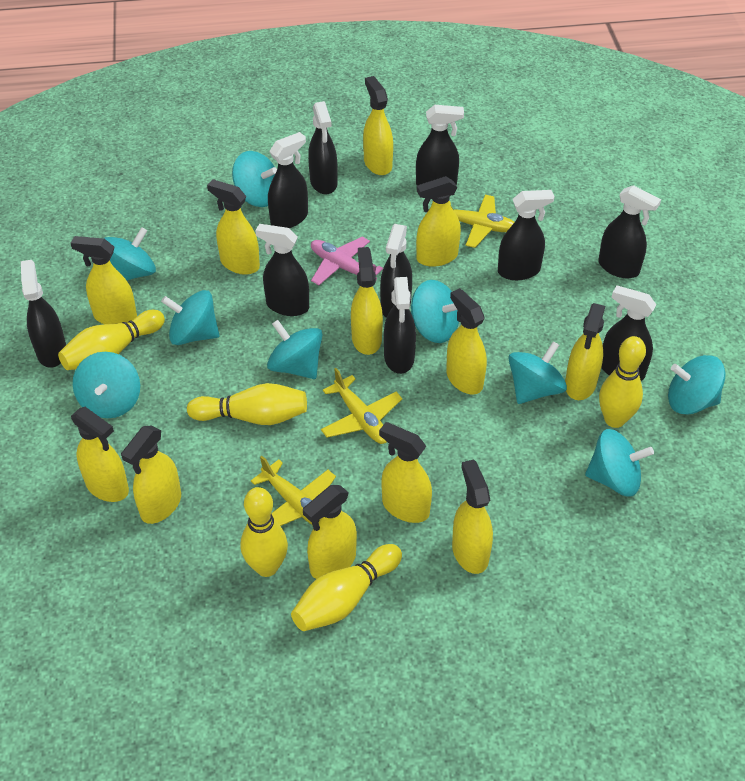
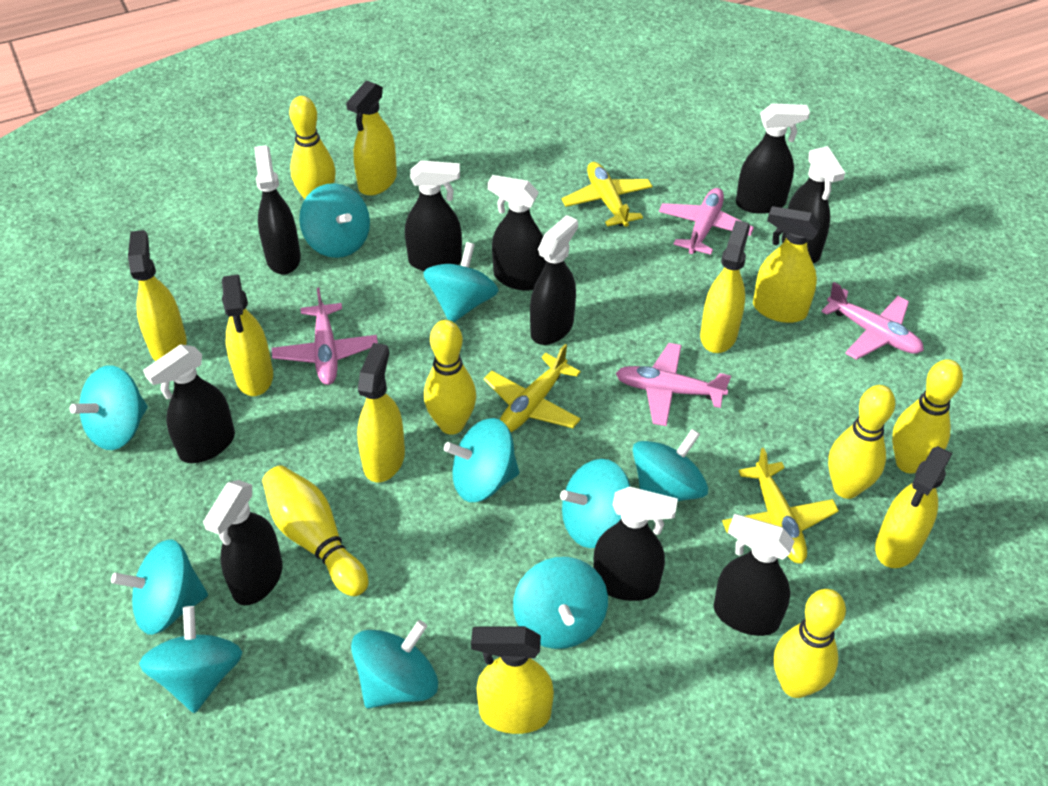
pink plane: 1 -> 4
turquoise spinning top: 9 -> 10
yellow bowling pin: 5 -> 6
yellow spray bottle: 12 -> 8

